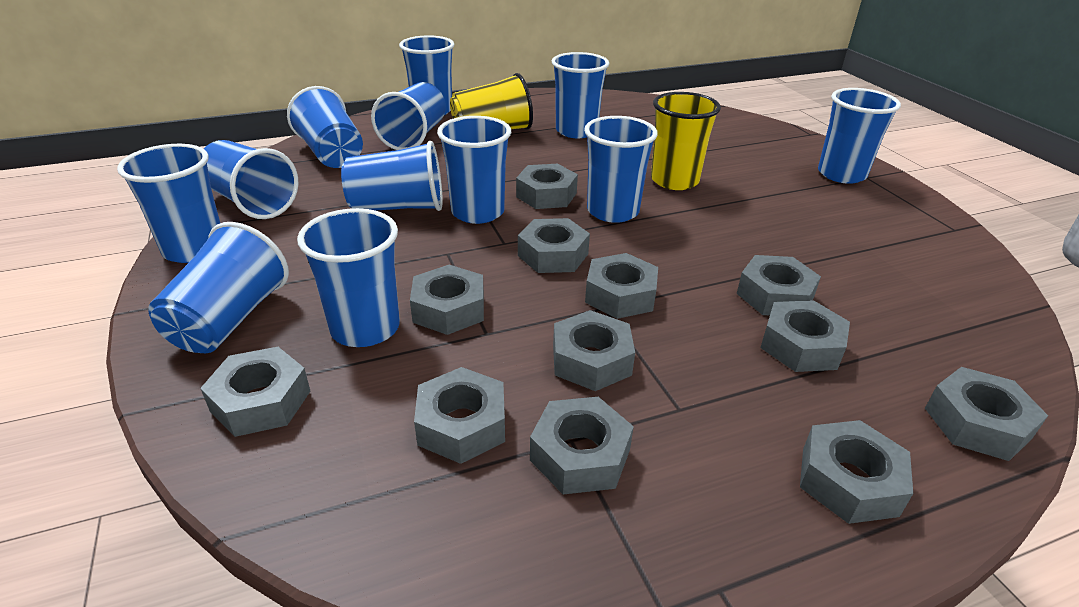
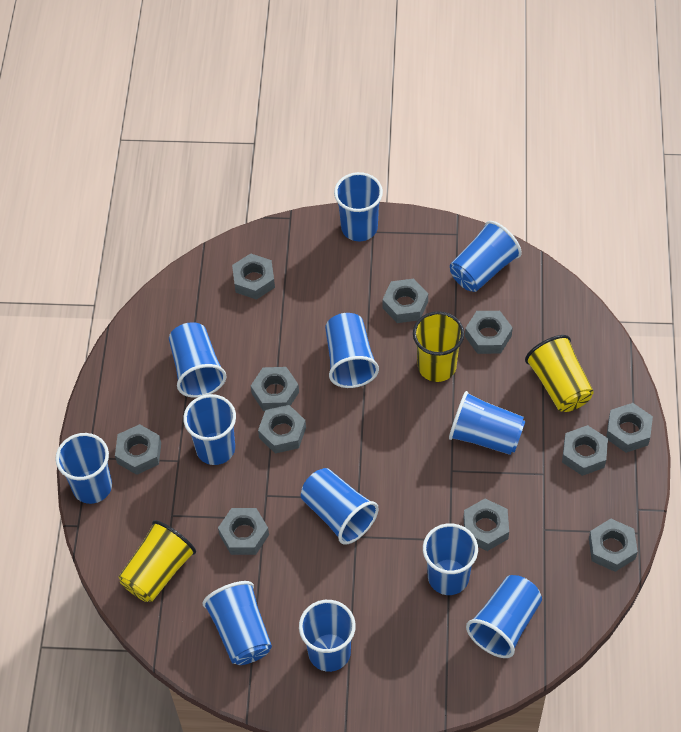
grey nut: 12 -> 11
yellow cup: 2 -> 3

